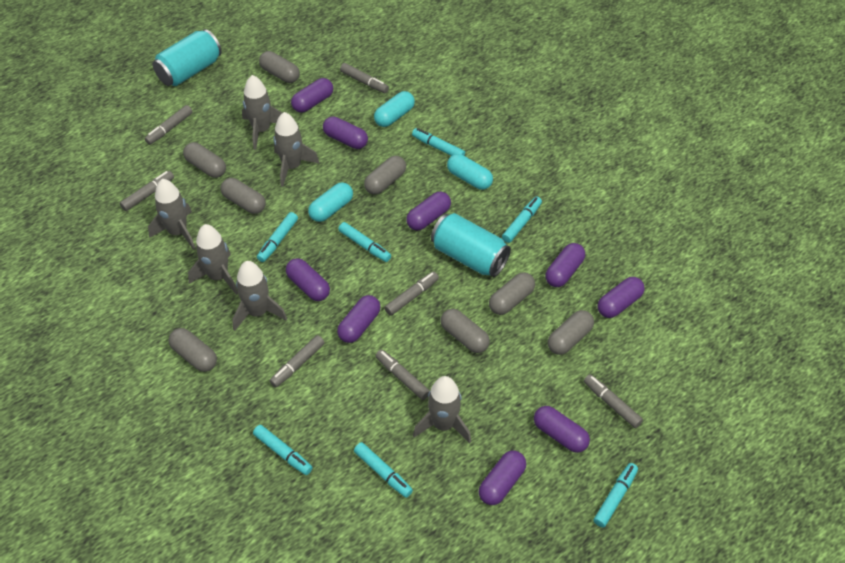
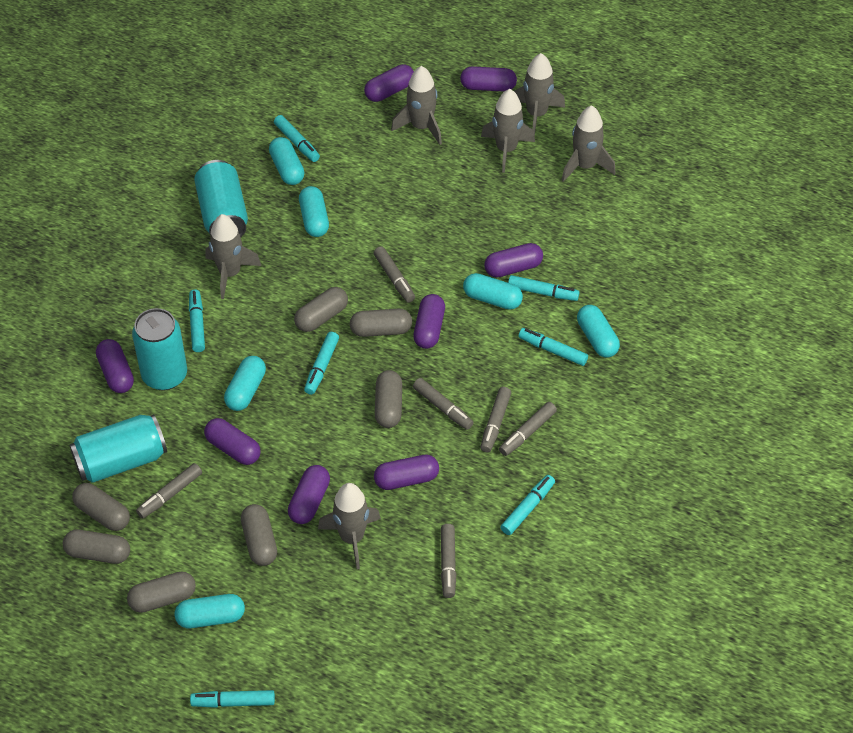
grey capsule: 8 -> 7
grey marker: 7 -> 6
purple capsule: 9 -> 8
turquoise can: 2 -> 3
turquoise capsule: 3 -> 6

